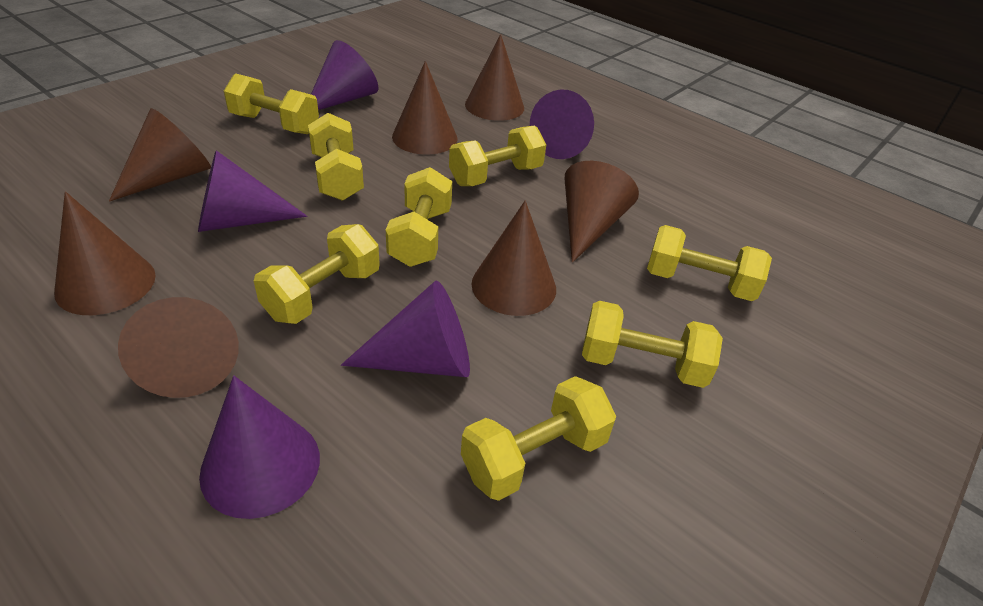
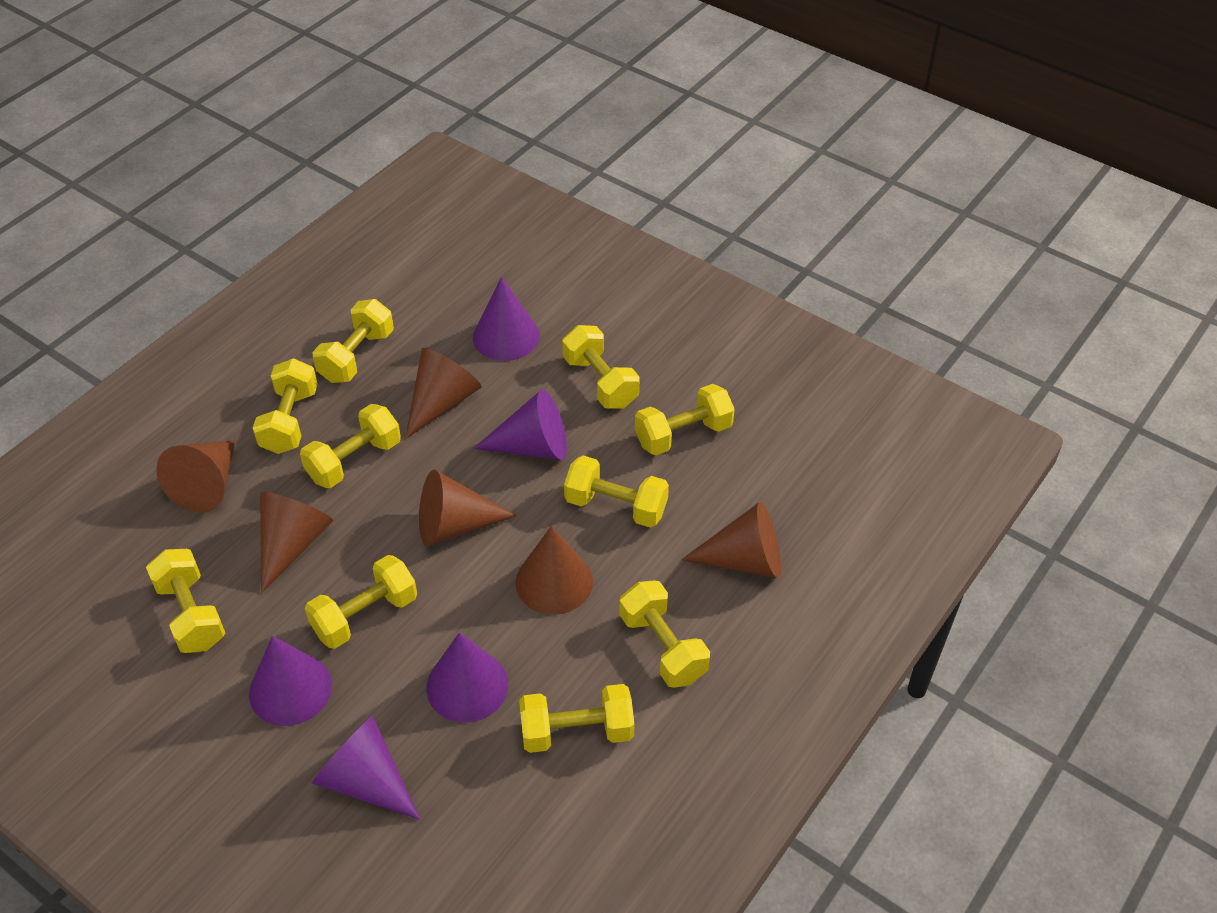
brown cone: 7 -> 6
yellow dumbbell: 8 -> 10

